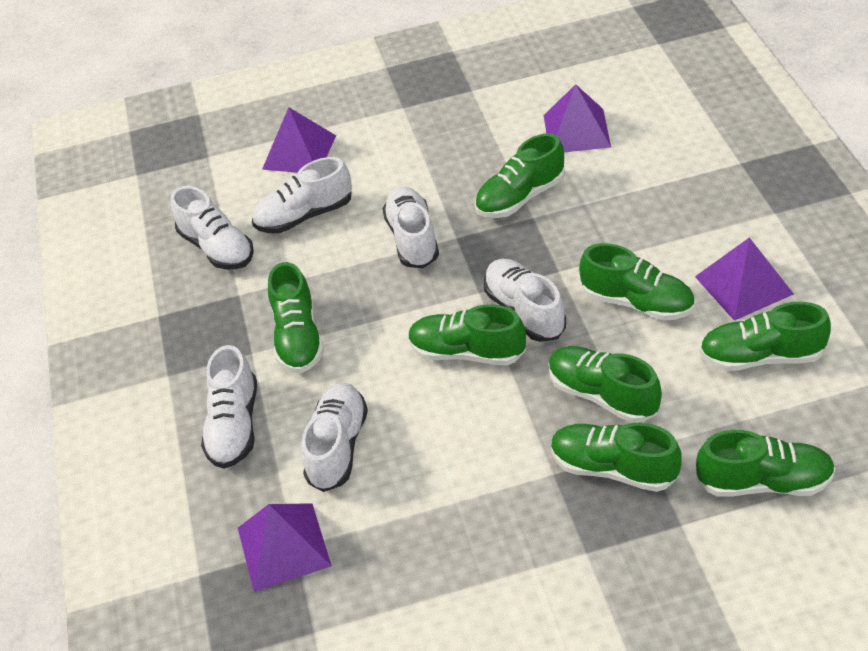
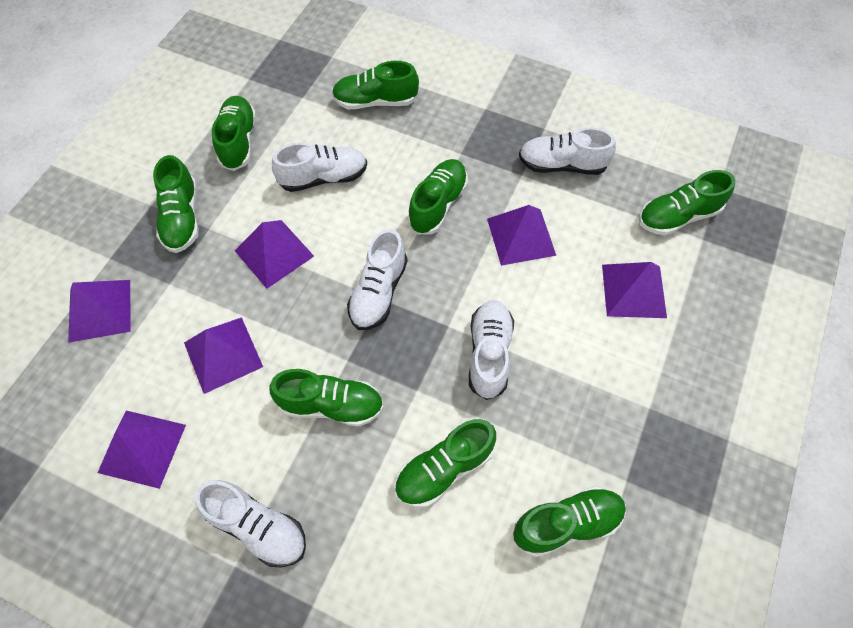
purple pyramid: 4 -> 6
white shoe: 6 -> 5

